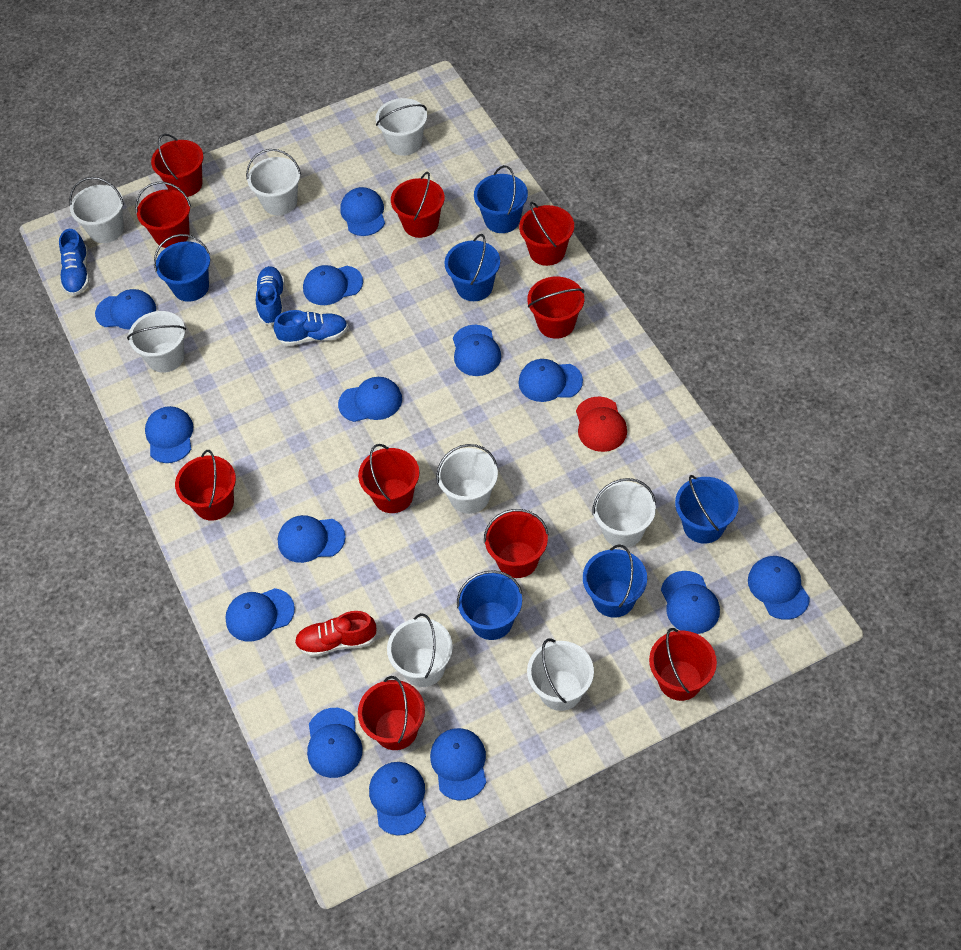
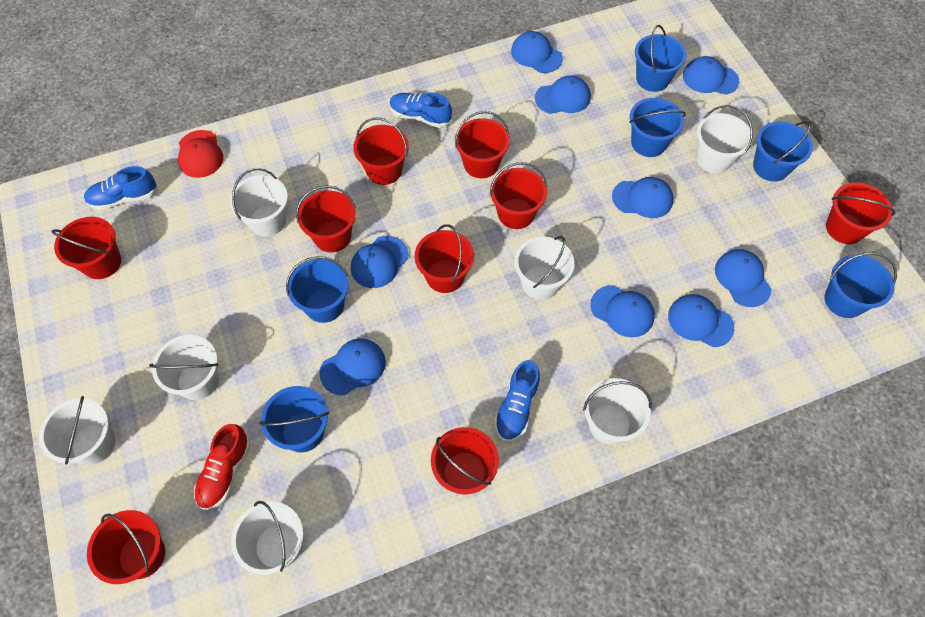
blue cap: 14 -> 9
red bucket: 10 -> 9
white bucket: 8 -> 7

